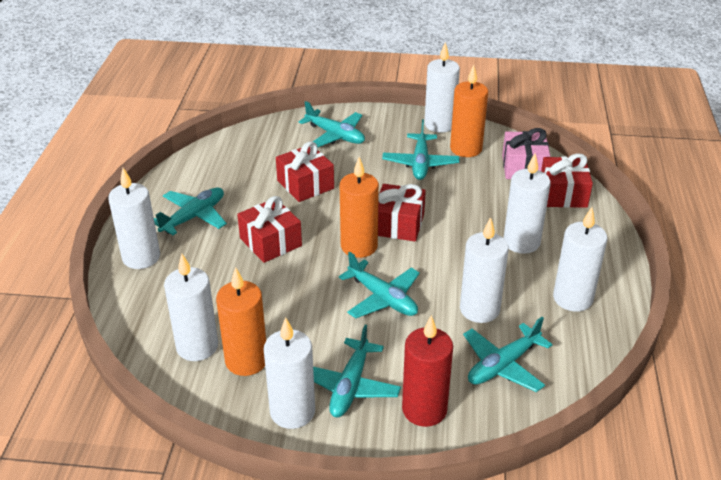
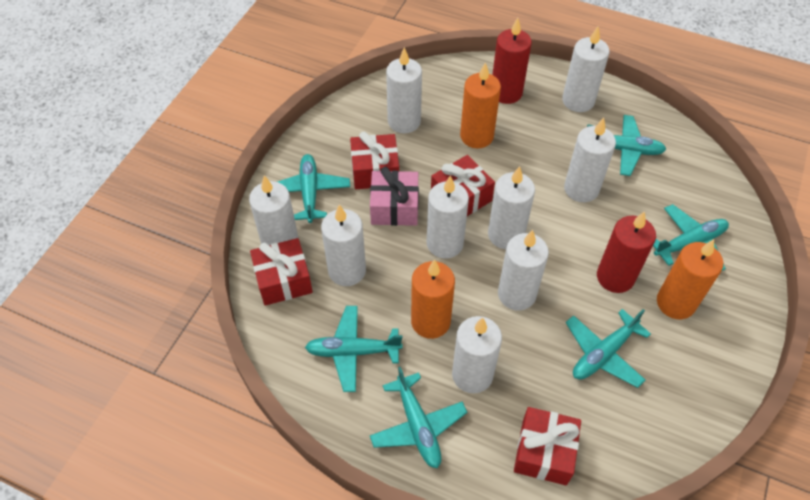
red candle: 1 -> 2
white candle: 7 -> 9

